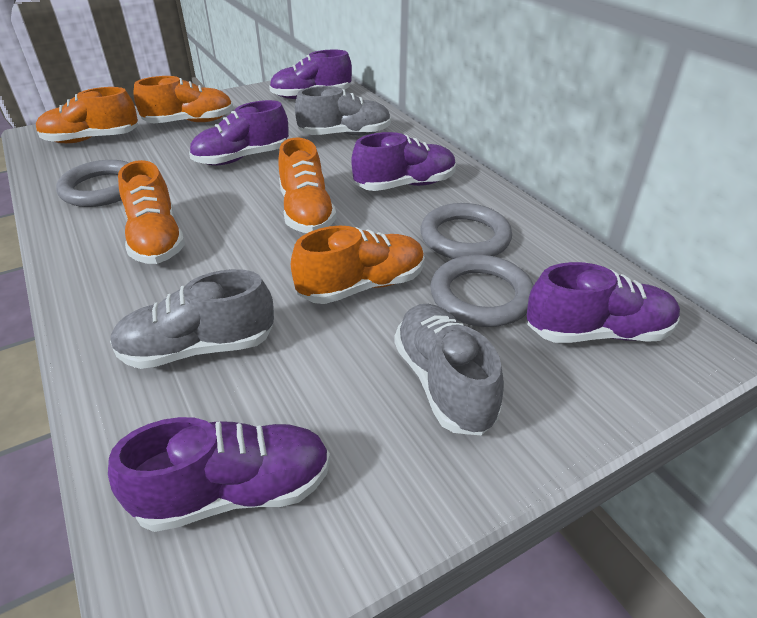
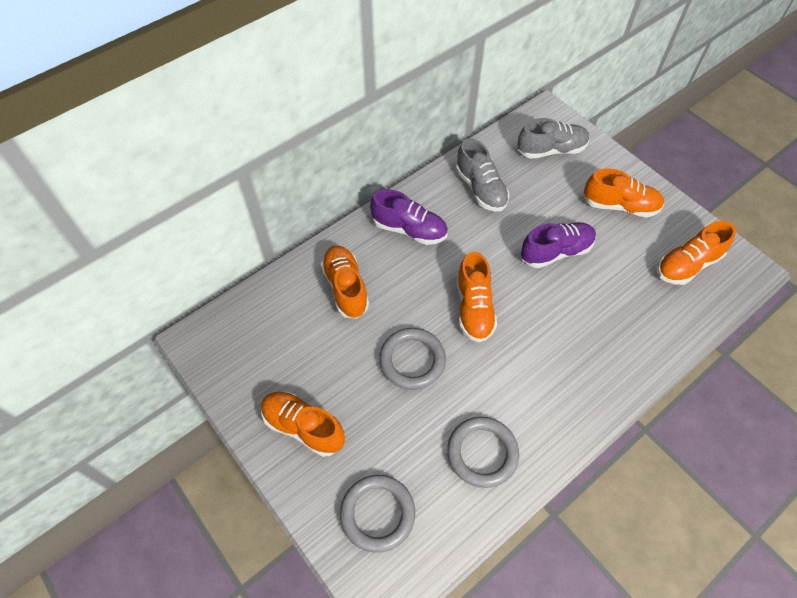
grey shoe: 3 -> 2
purple shoe: 5 -> 2

